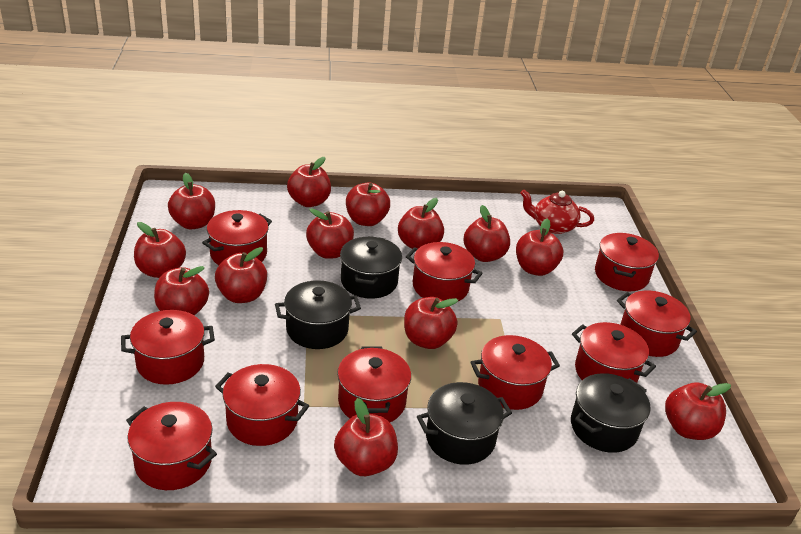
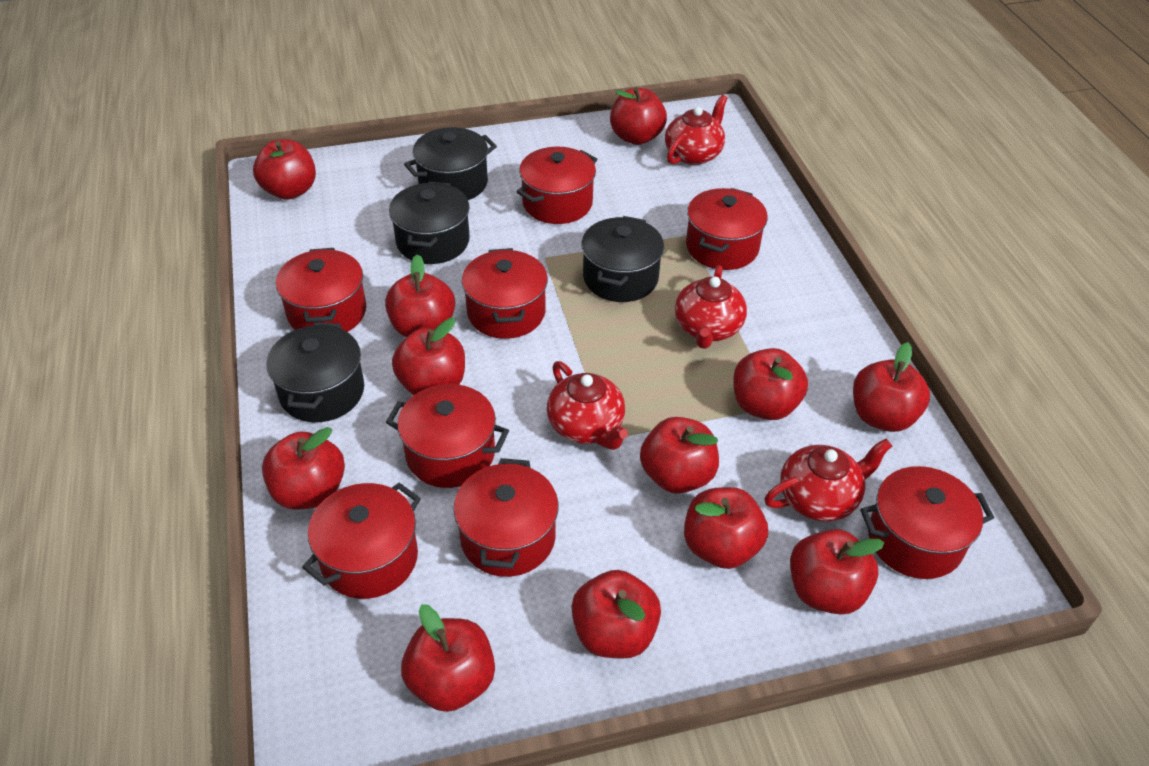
red apple: 13 -> 12
red pot: 10 -> 8
red teapot: 1 -> 4

